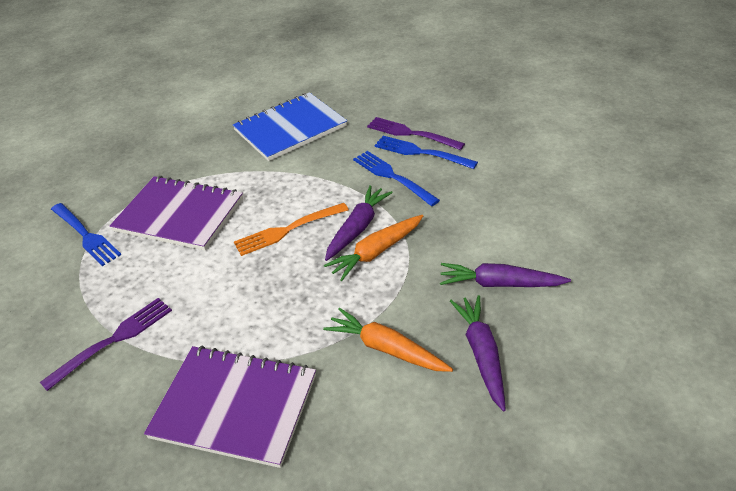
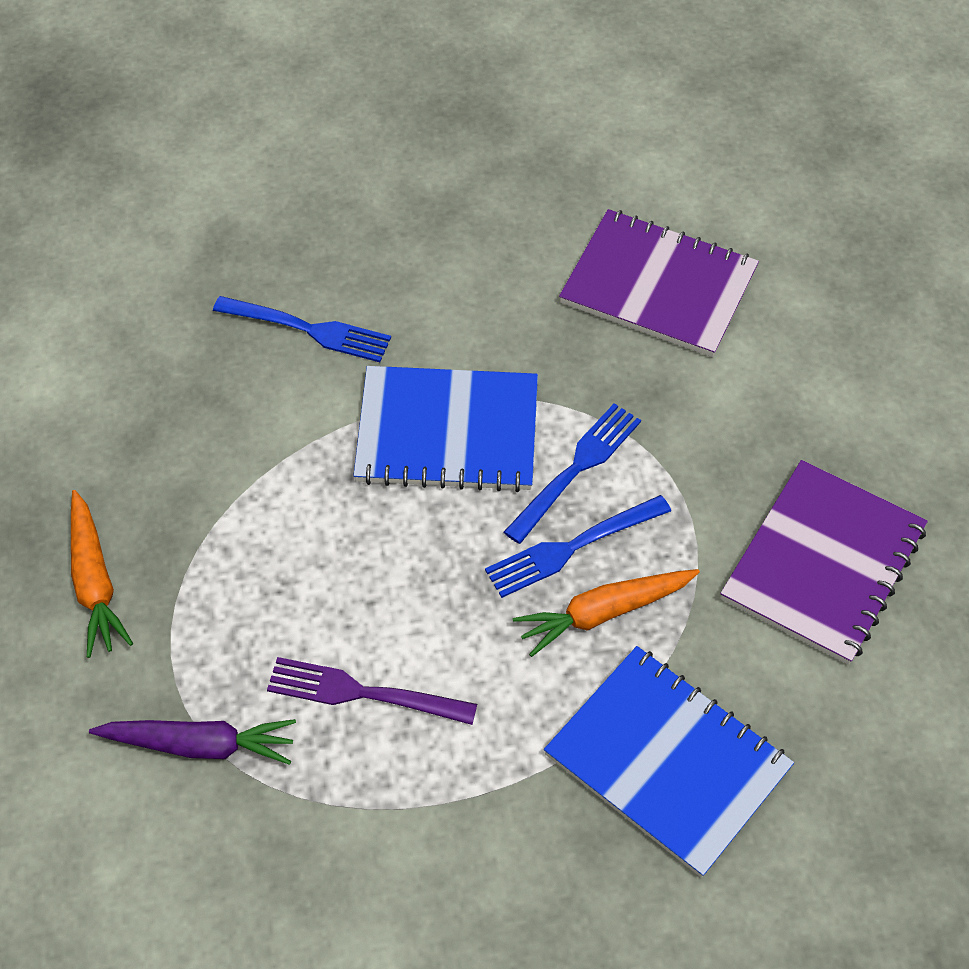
blue notebook: 1 -> 2
orange fork: 1 -> 0
purple carrot: 3 -> 1
purple fork: 2 -> 1

